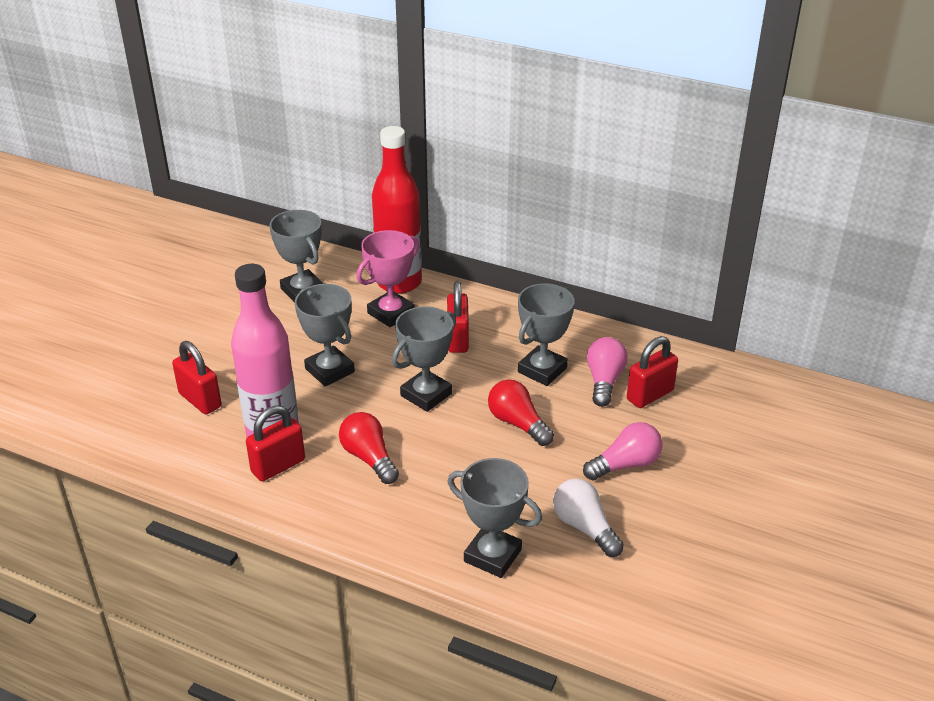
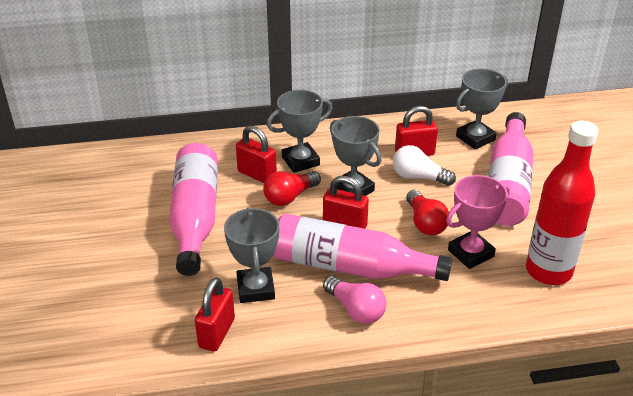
grey trophy: 5 -> 4
pink bottle: 1 -> 3
pink light bulb: 2 -> 1

